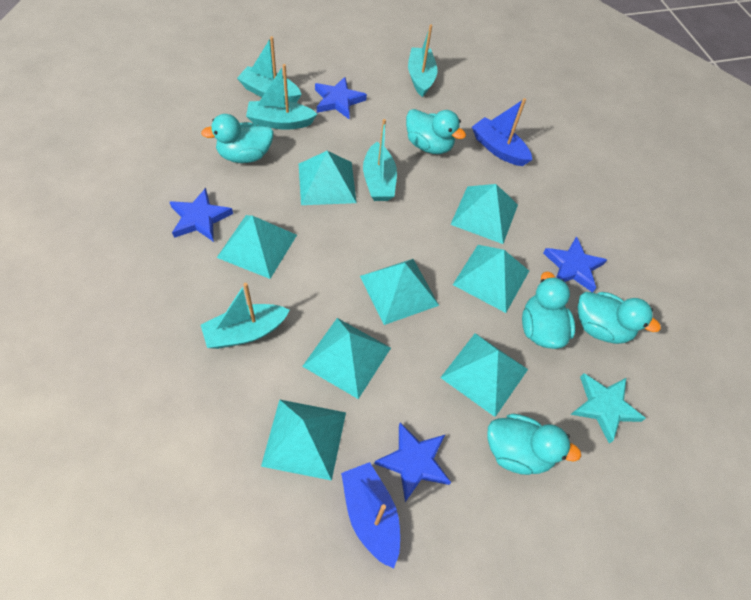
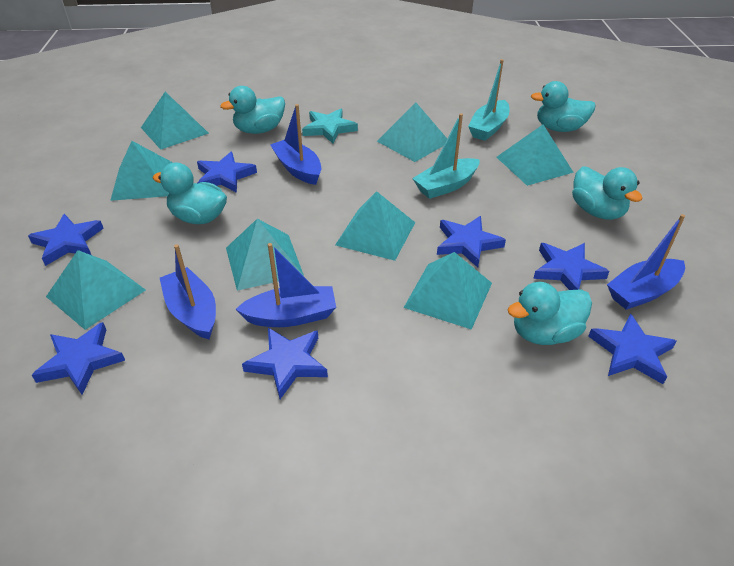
blue boat: 2 -> 4
blue star: 4 -> 7
turquoise boat: 5 -> 2

